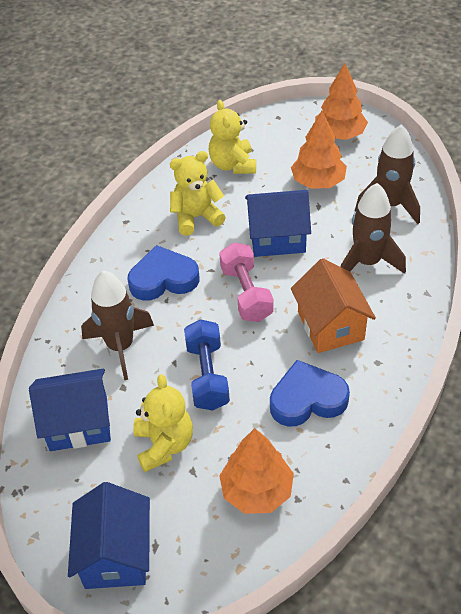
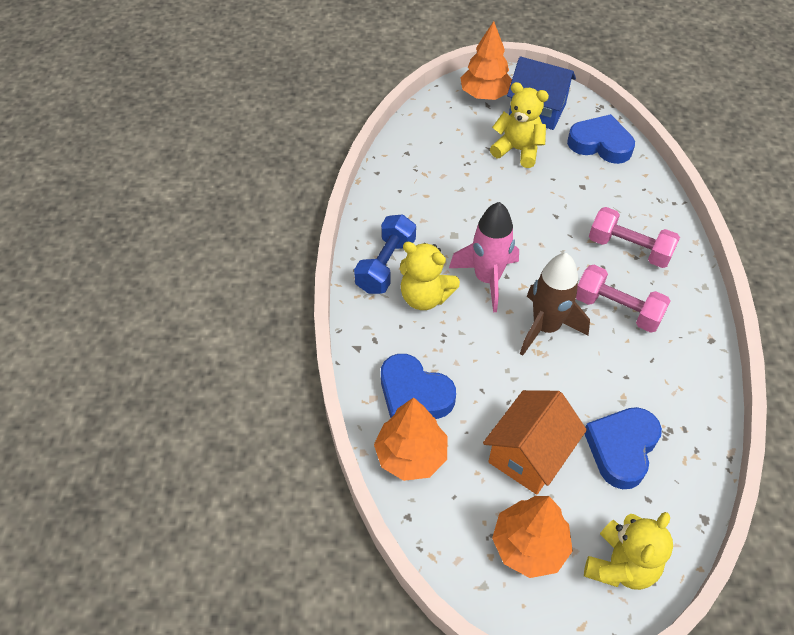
blue heart: 2 -> 3
blue house: 3 -> 1
brown rocket: 3 -> 1
pink dumbbell: 1 -> 2
pink rocket: 0 -> 1

